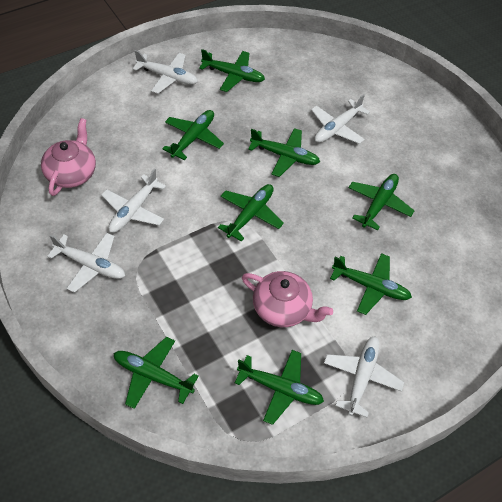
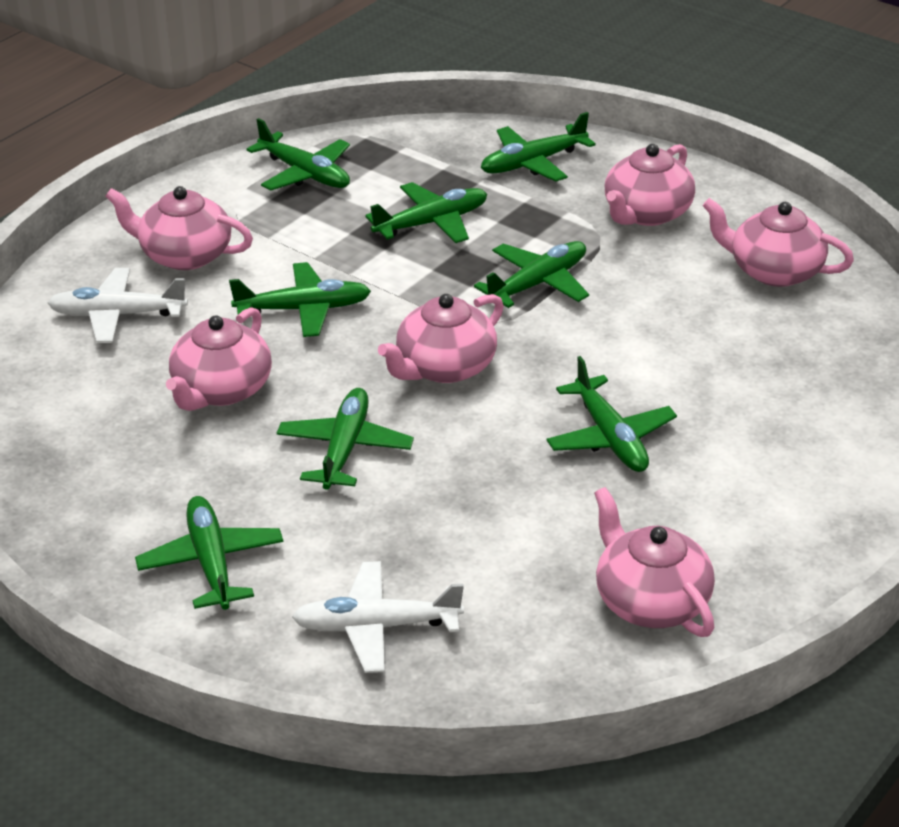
pink teapot: 2 -> 6
white plane: 5 -> 2

